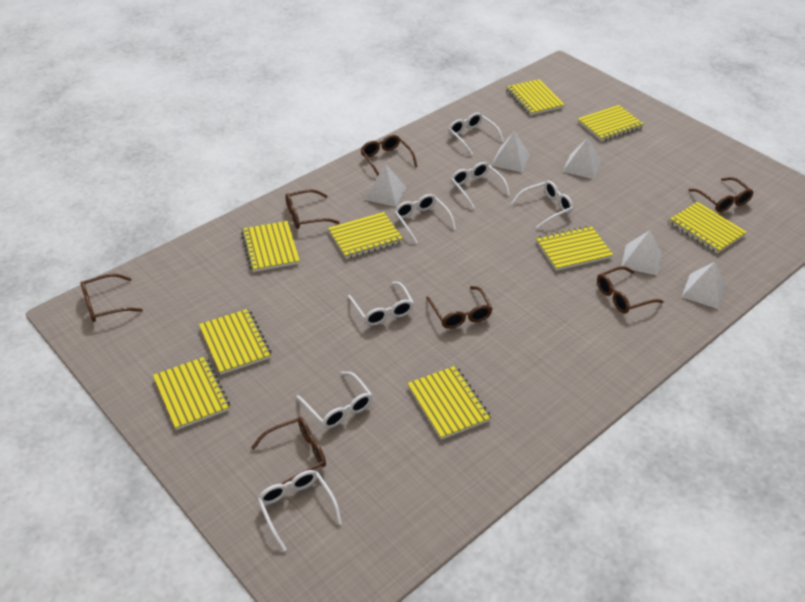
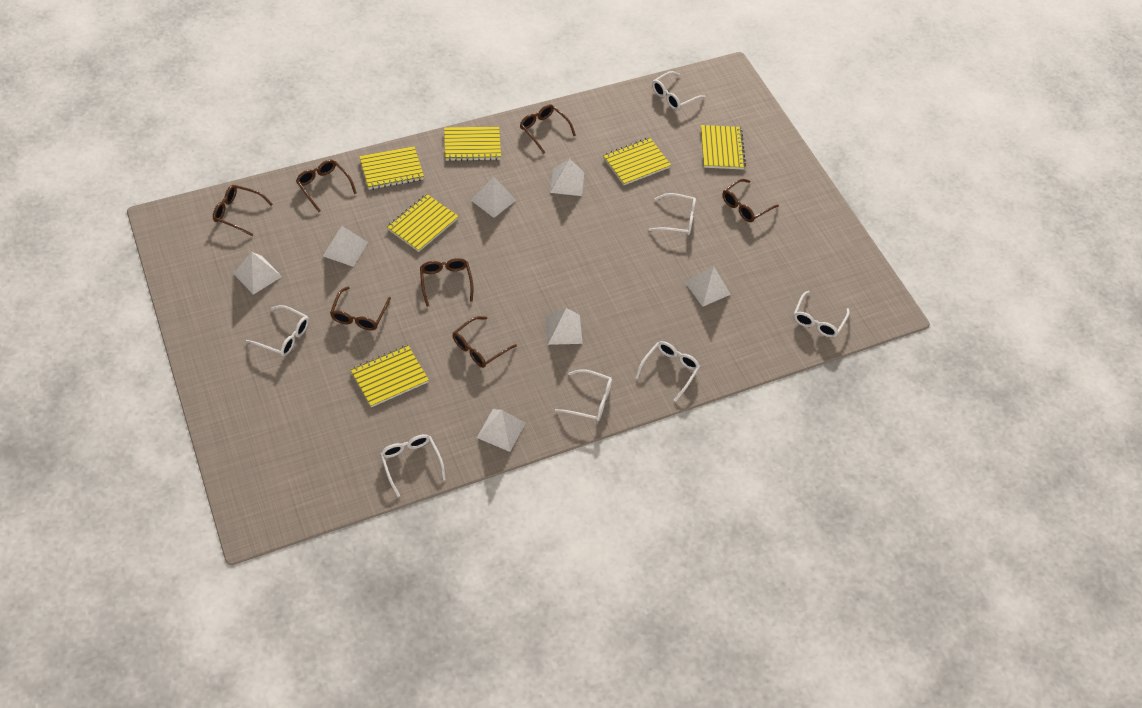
white pyramid: 5 -> 7
yellow notebook: 9 -> 6

